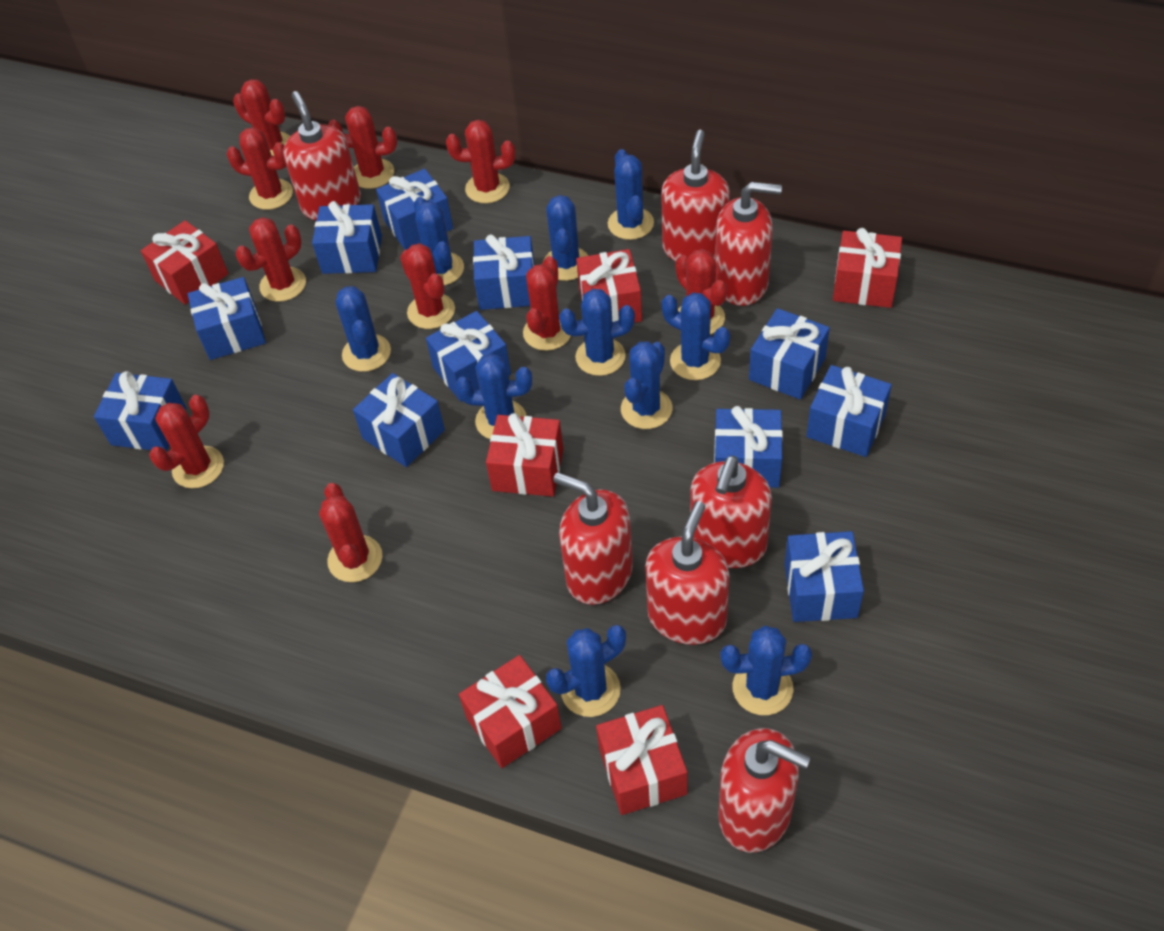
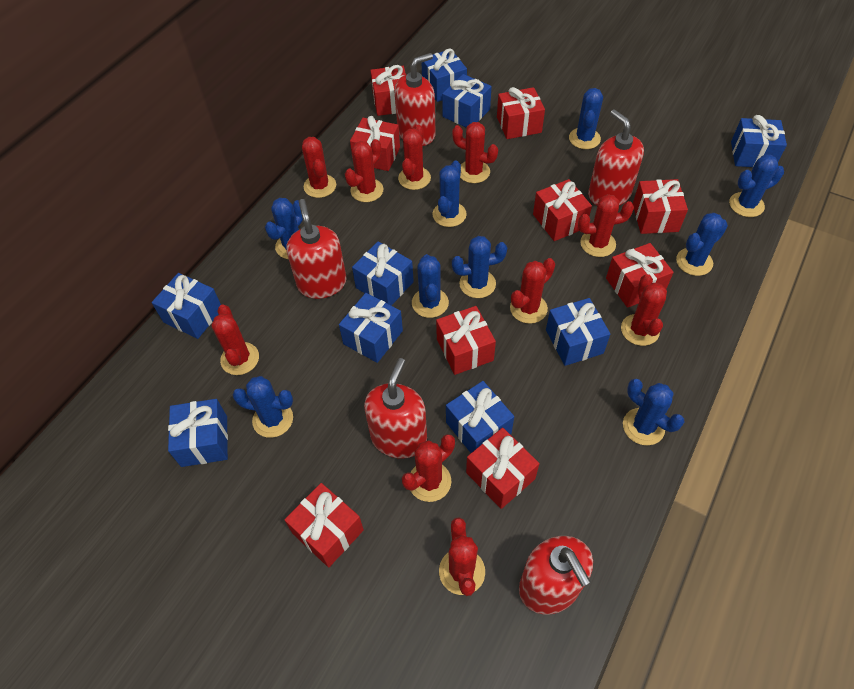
blue cactus: 10 -> 9
blue gift: 11 -> 9
red gift: 6 -> 9
red soap dispenser: 7 -> 5

